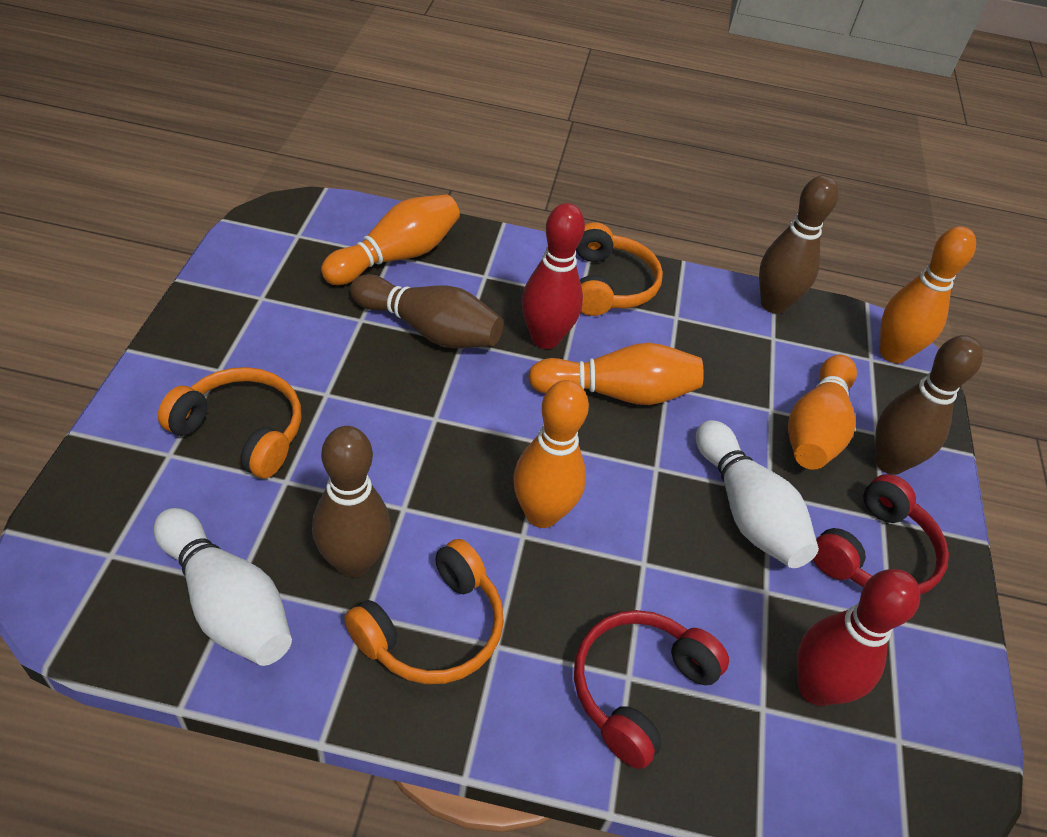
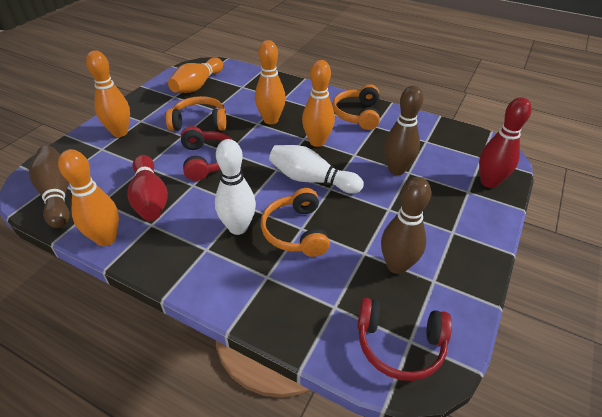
brown bowling pin: 4 -> 3

